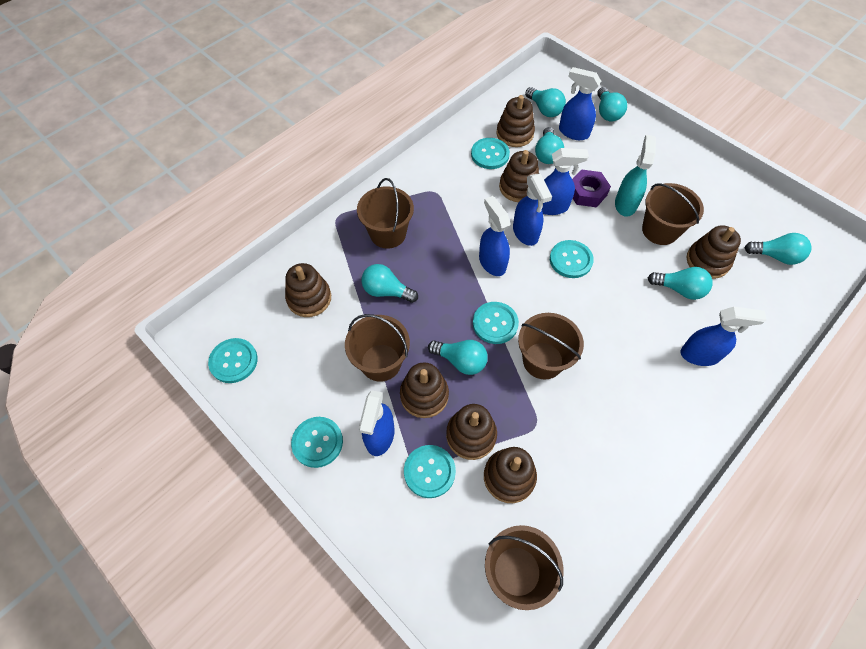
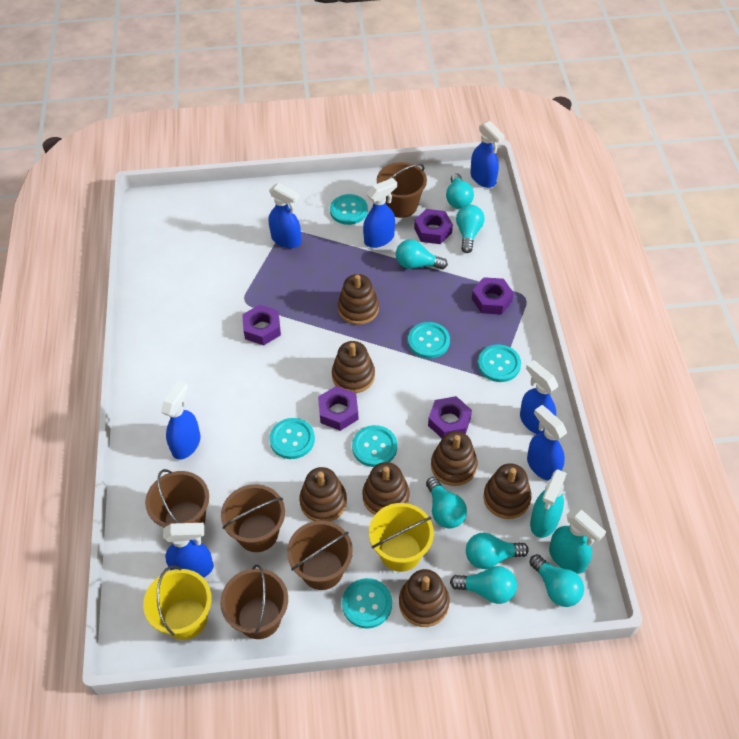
blue spray bottle: 6 -> 7
purple nut: 1 -> 5
turquoise spray bottle: 1 -> 2
yellow bucket: 0 -> 2

